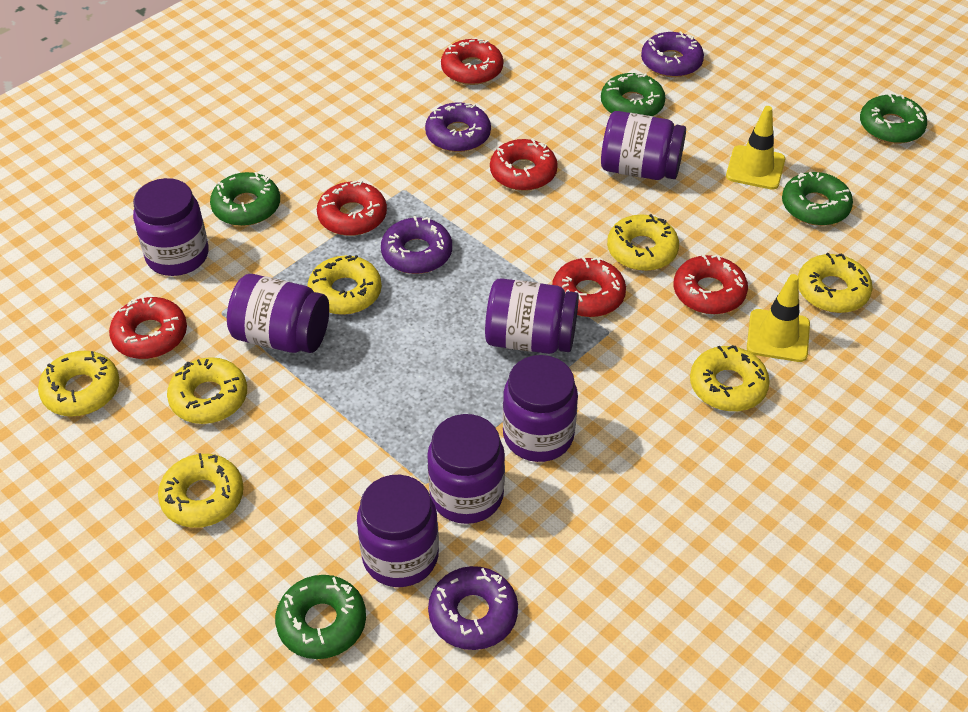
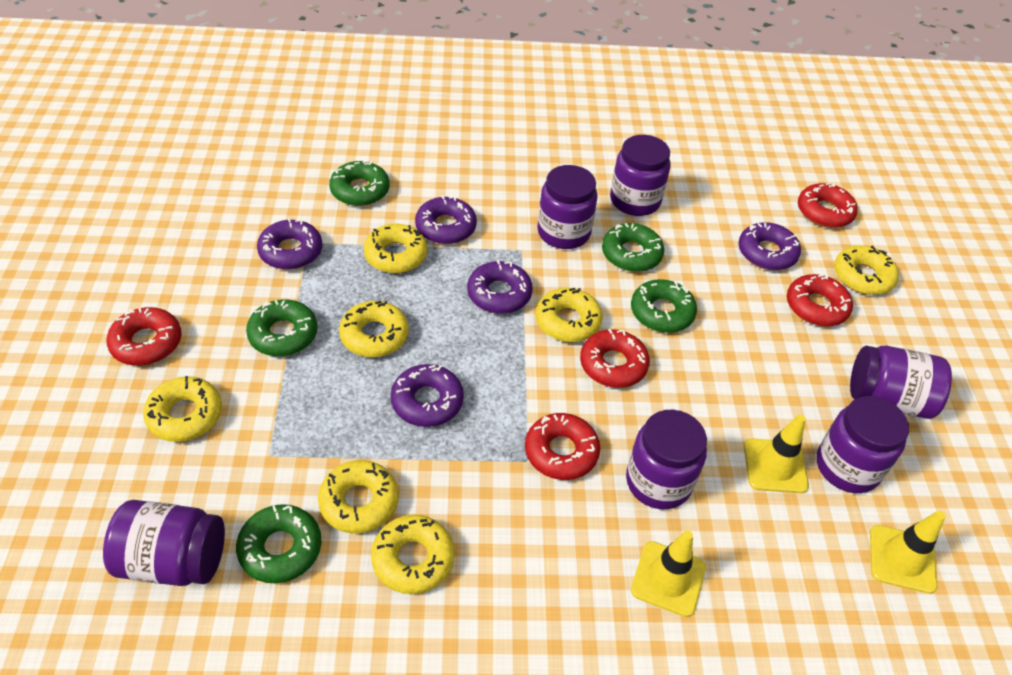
purple donut: 4 -> 5
purple jar: 7 -> 6
red donut: 6 -> 5
yellow traffic cone: 2 -> 3

